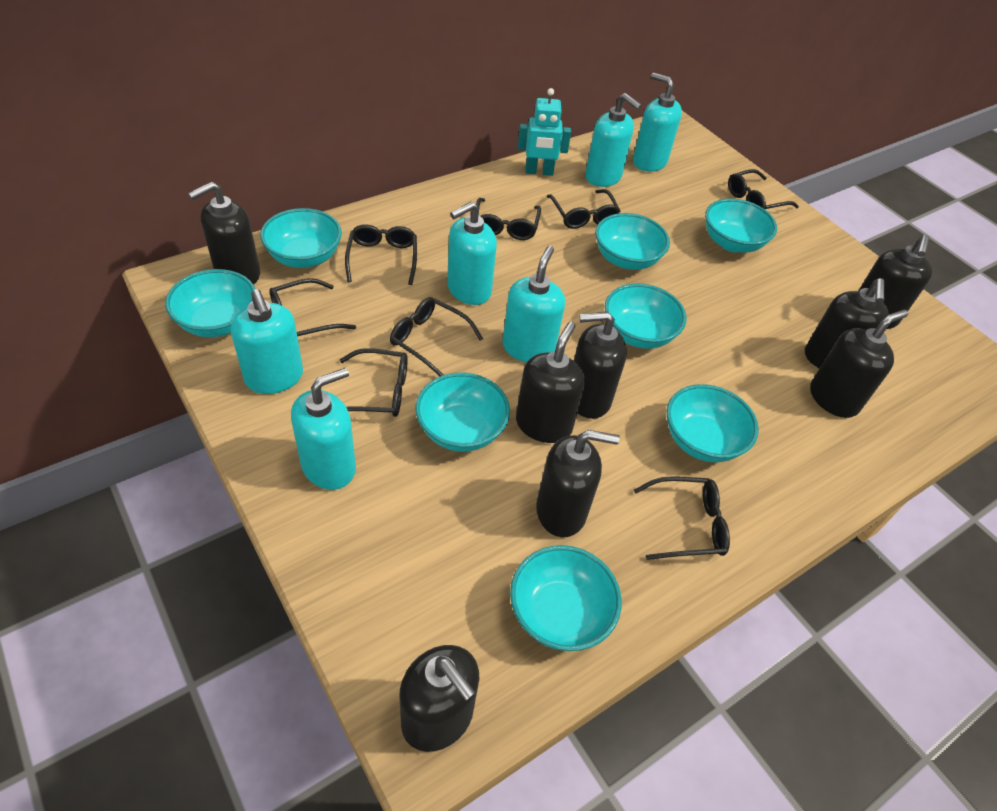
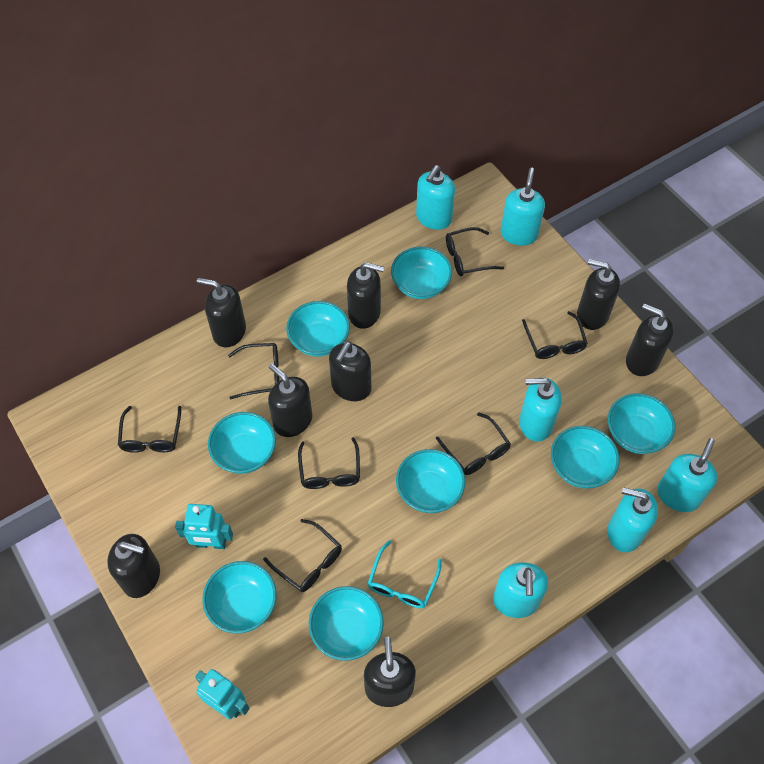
black glasses: 8 -> 7
turquoise glasses: 0 -> 1
turquoise robot: 1 -> 2

